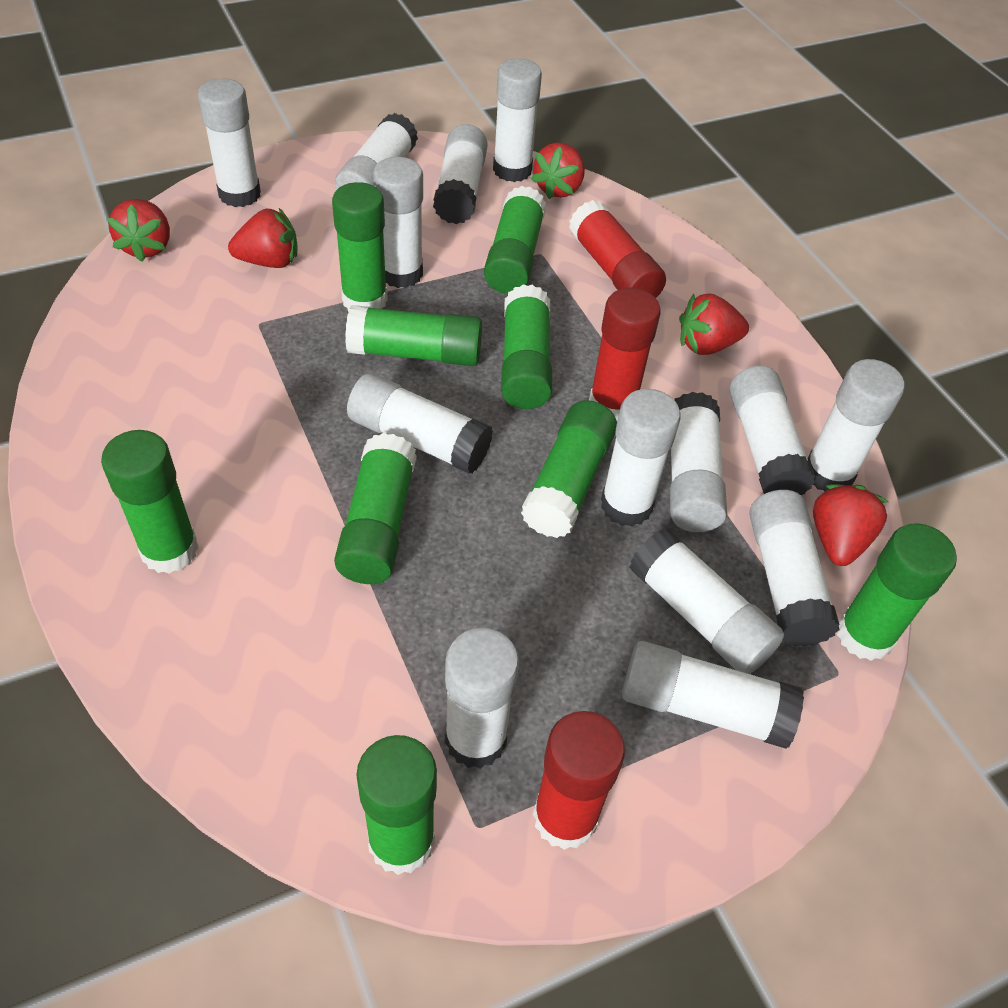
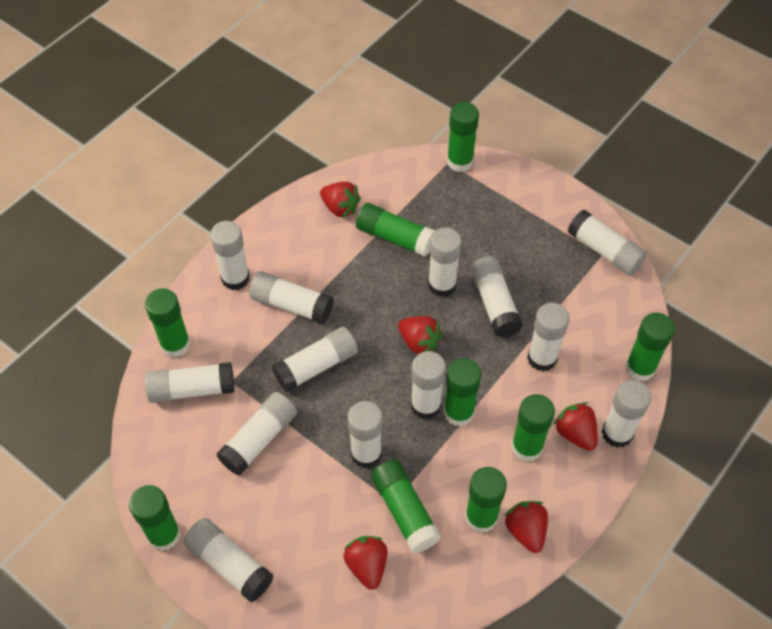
red glue stick: 3 -> 0
white glue stick: 14 -> 13

